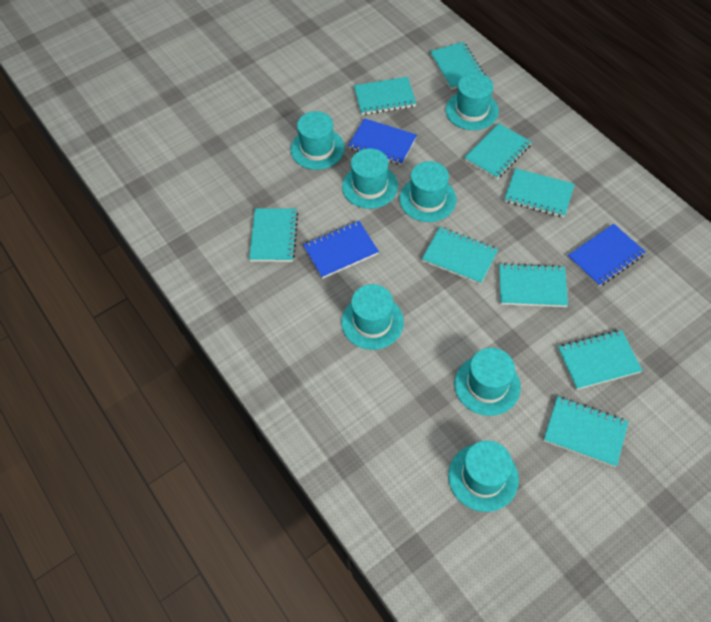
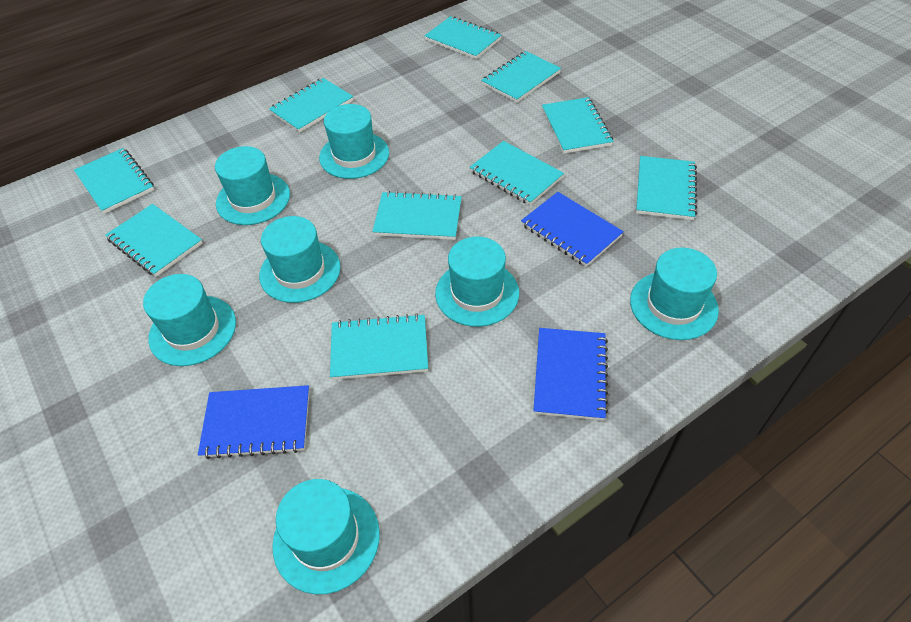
turquoise notebook: 9 -> 10

